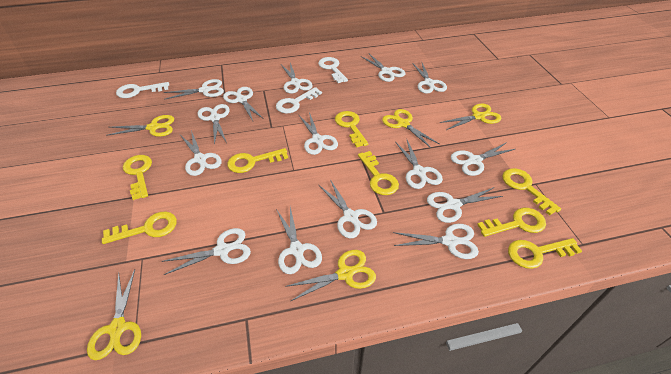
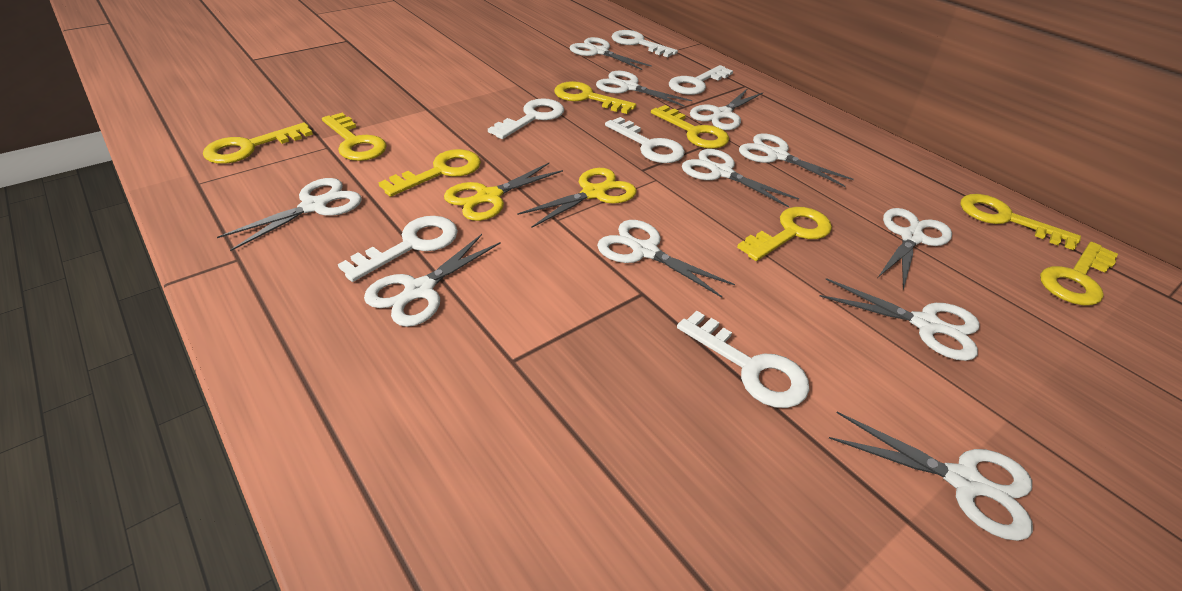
white key: 3 -> 6
white scissors: 15 -> 11
yellow scissors: 5 -> 2

